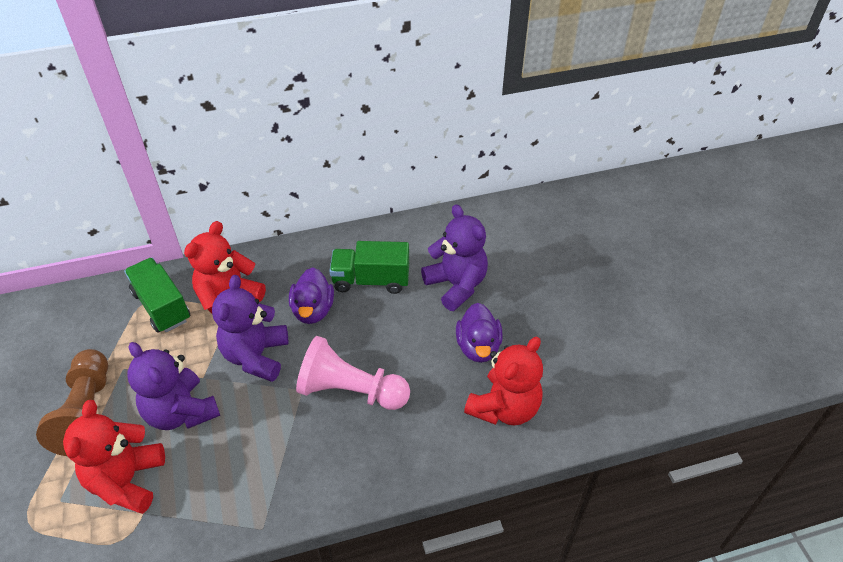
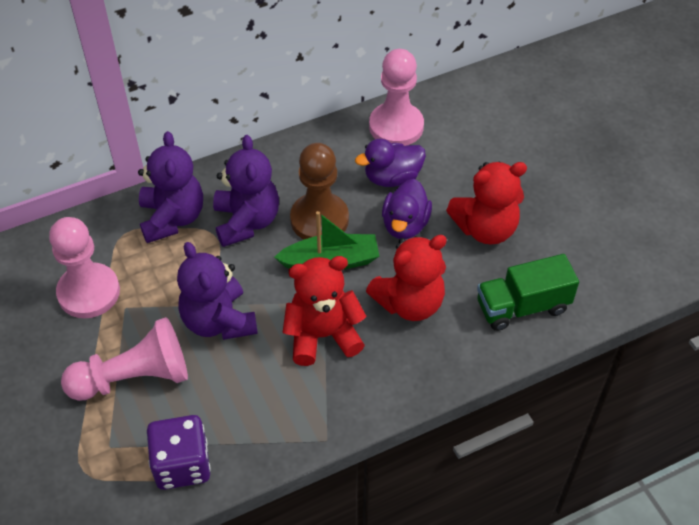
green boat: 0 -> 1
green truck: 2 -> 1
pink pawn: 1 -> 3
purple dice: 0 -> 1

